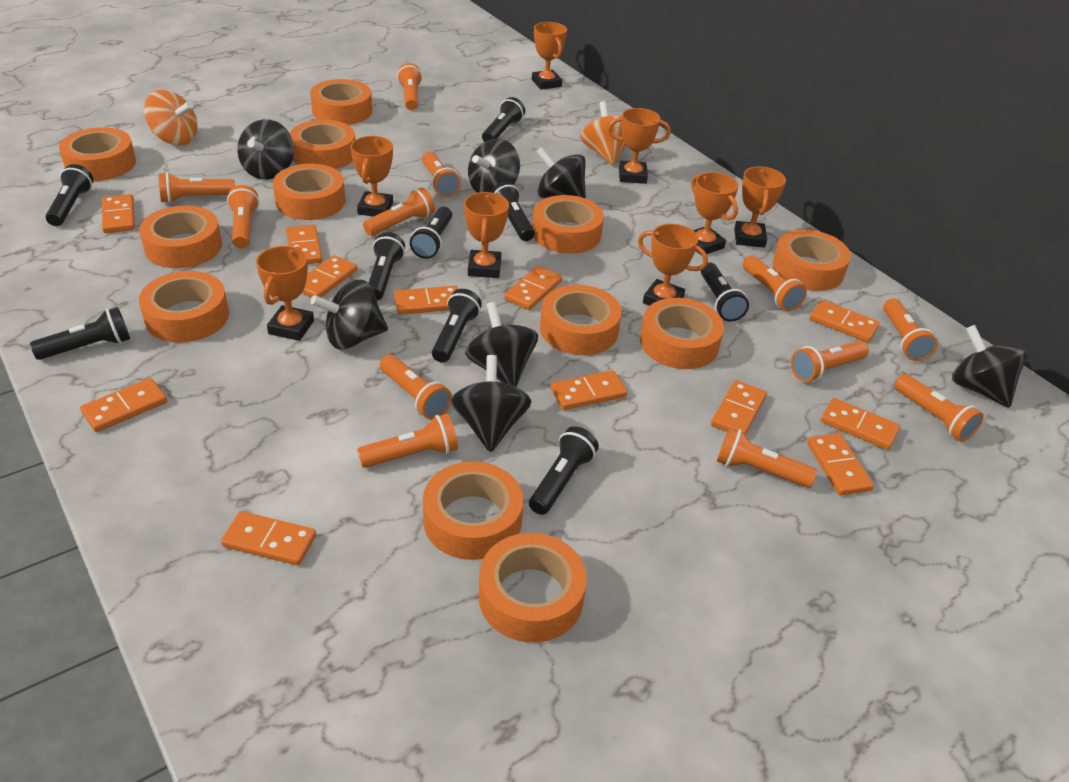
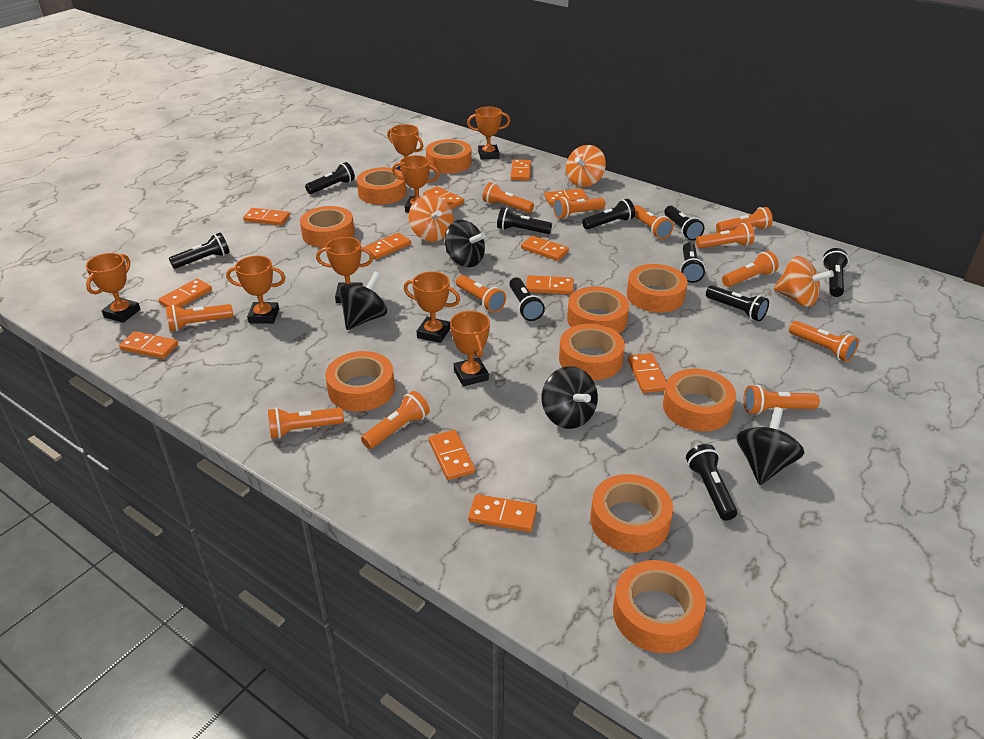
black flashlight: 9 -> 10
black spinning top: 7 -> 4
orange spinning top: 2 -> 3
orange tape: 12 -> 10

